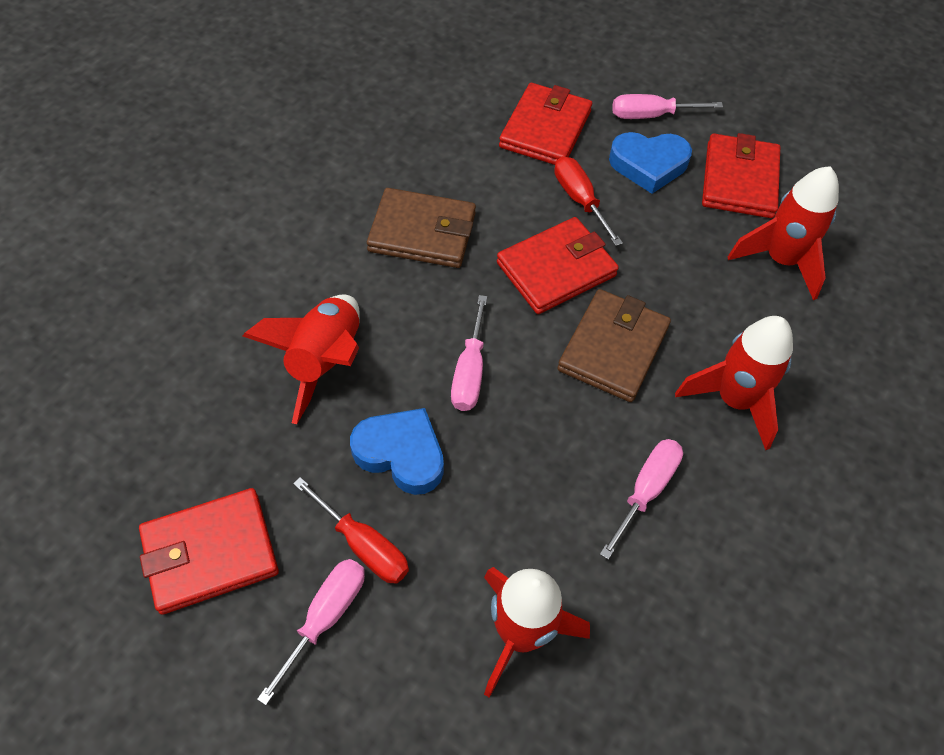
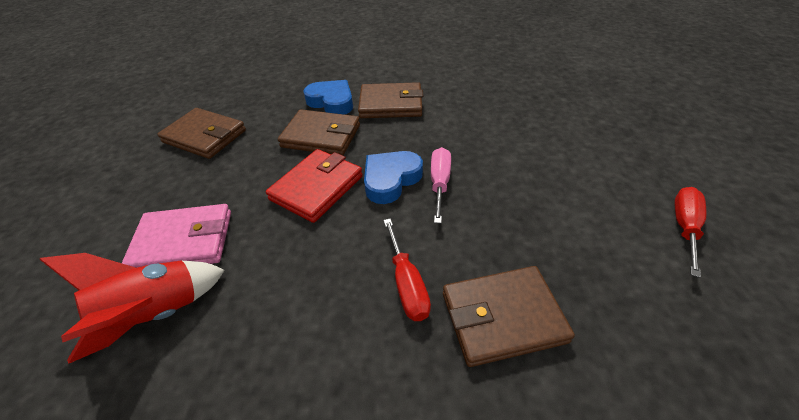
brown wallet: 2 -> 4
pink screwdriver: 4 -> 1
pink wallet: 0 -> 1
red rocket: 4 -> 1
red wallet: 4 -> 1

